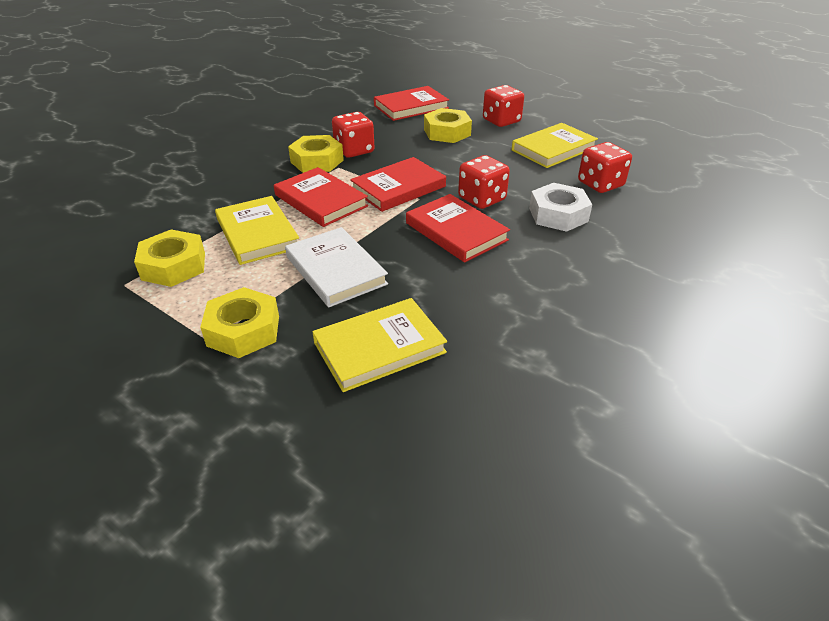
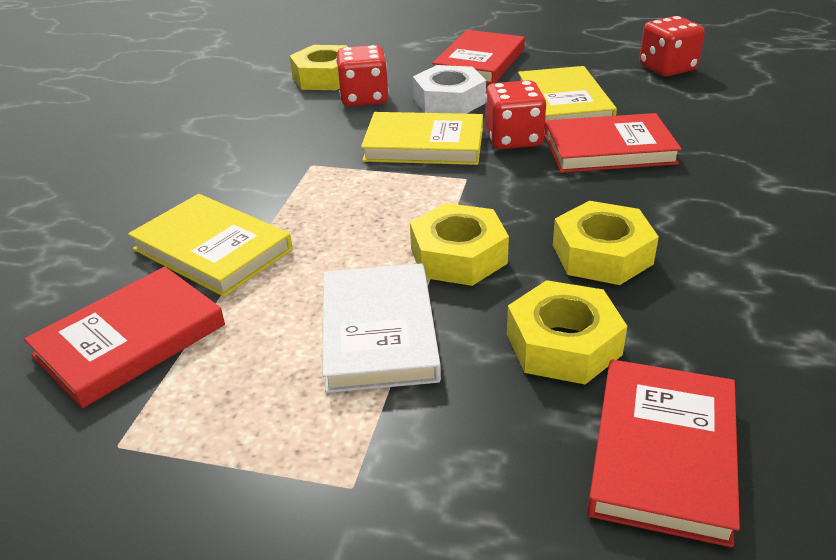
red dice: 4 -> 3

